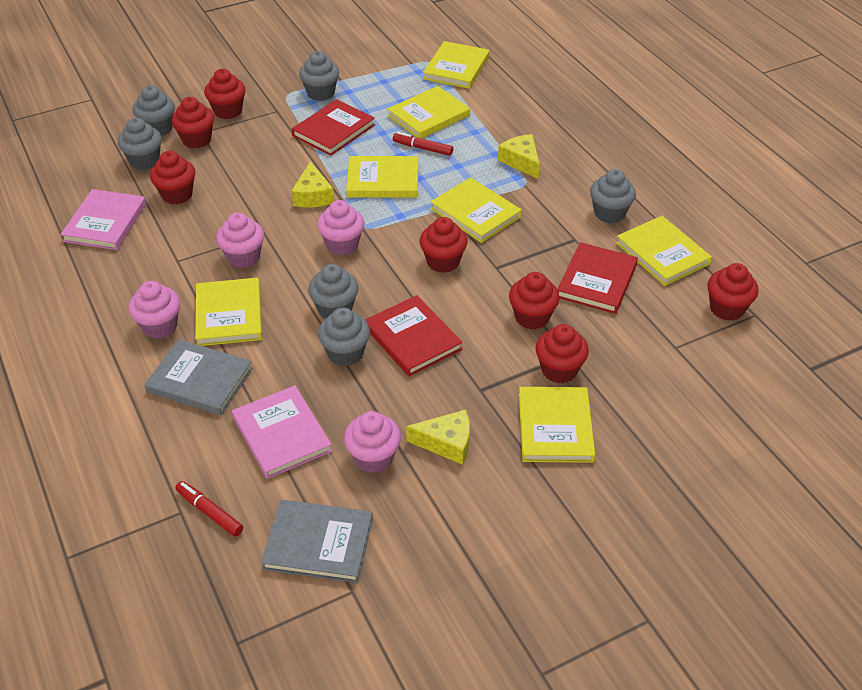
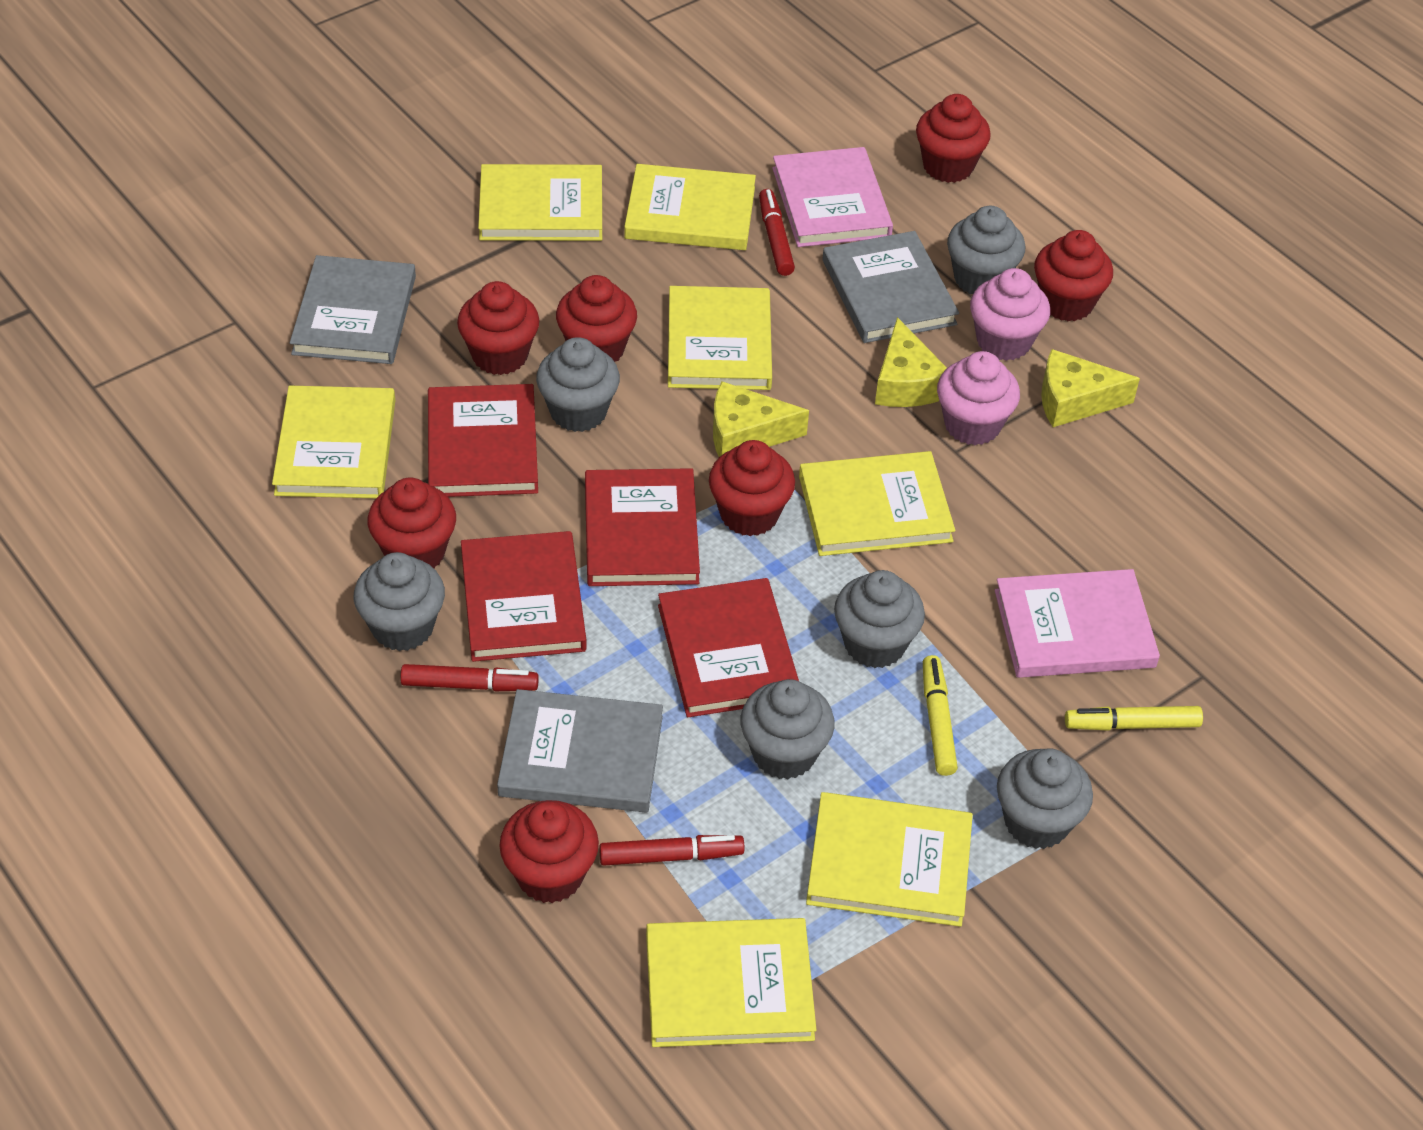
grey book: 2 -> 3
pink cupcake: 4 -> 2
red book: 3 -> 4
red marker: 2 -> 3
yellow marker: 0 -> 2

